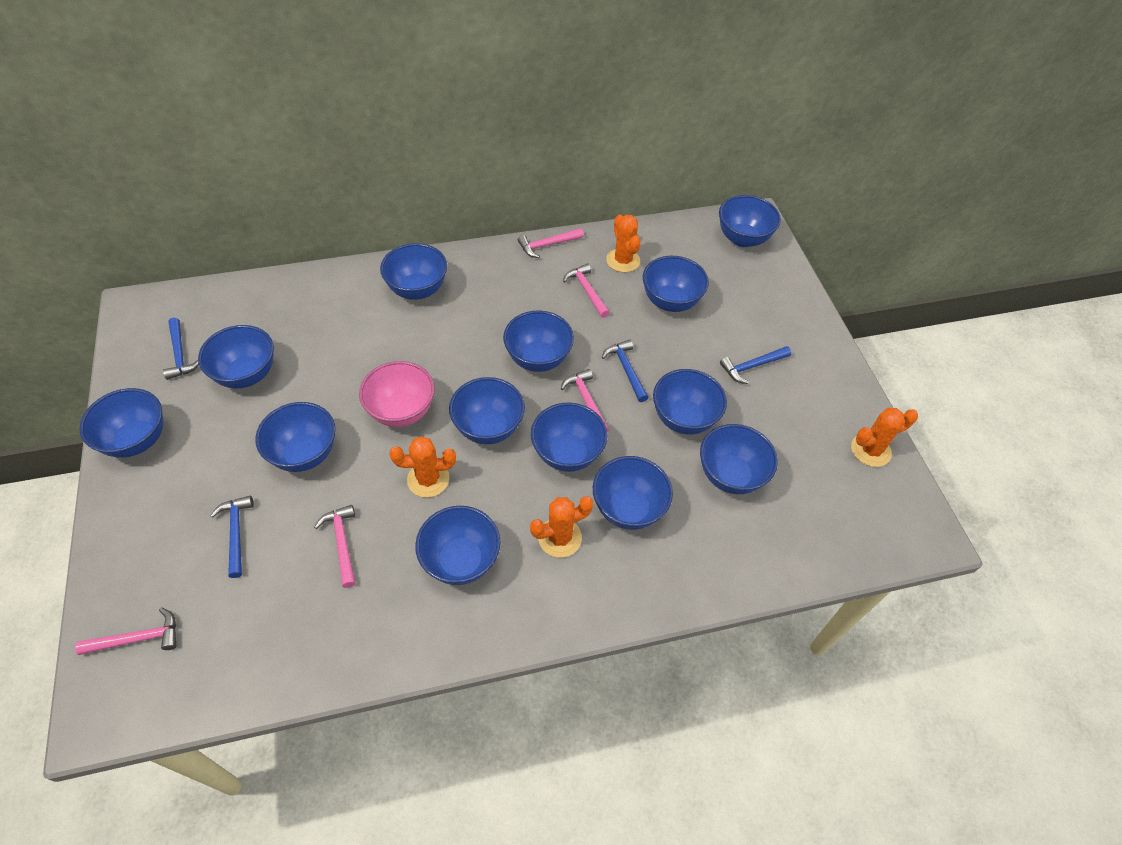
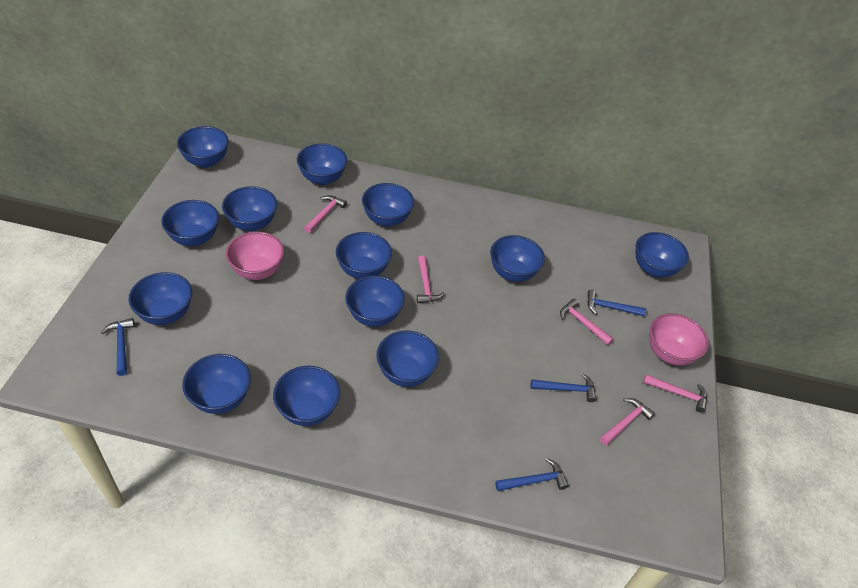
orange cactus: 4 -> 0
pink bowl: 1 -> 2

